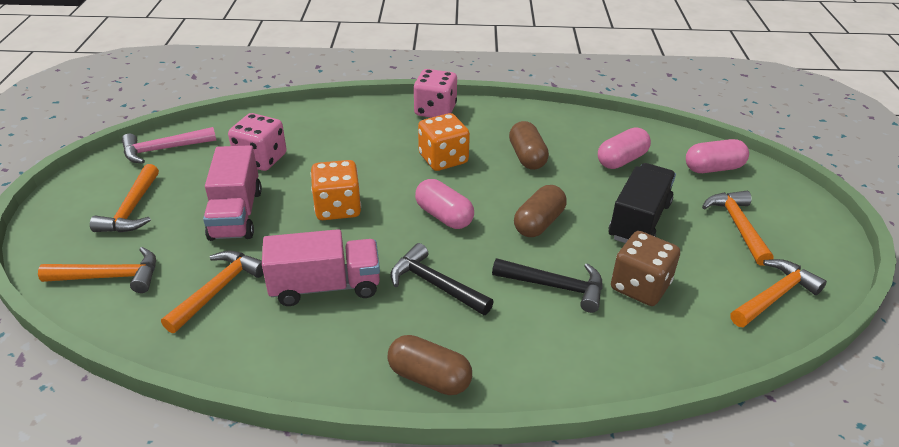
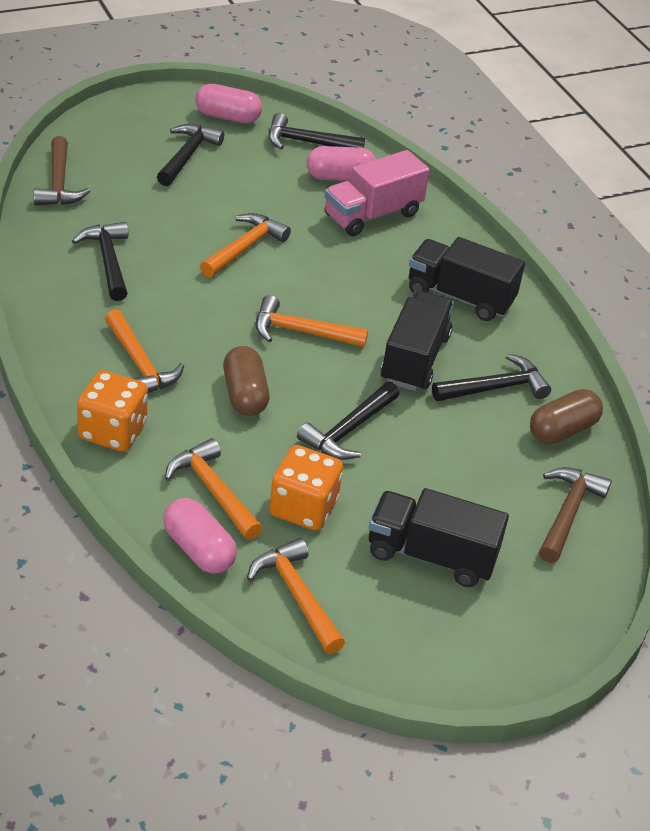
black hammer: 2 -> 5
black truck: 1 -> 3
brown capsule: 3 -> 2
brown dice: 1 -> 0
brown hammer: 0 -> 2
pink dice: 2 -> 0
pink hammer: 1 -> 0
pink truck: 2 -> 1

